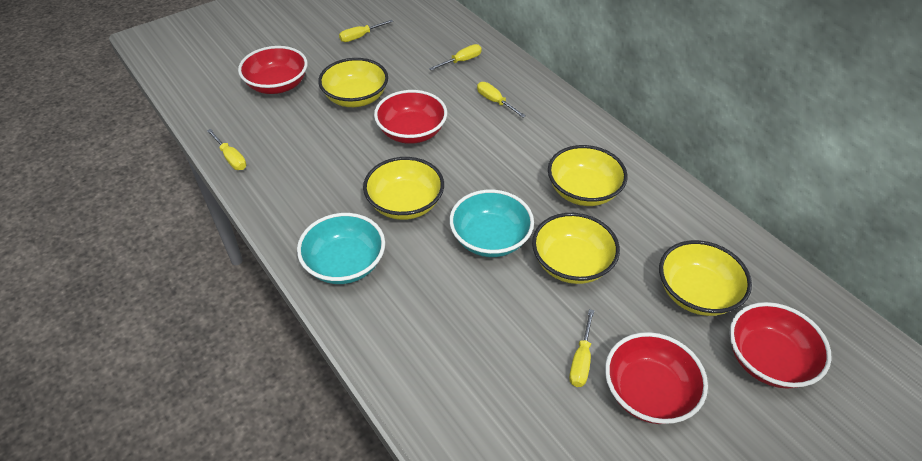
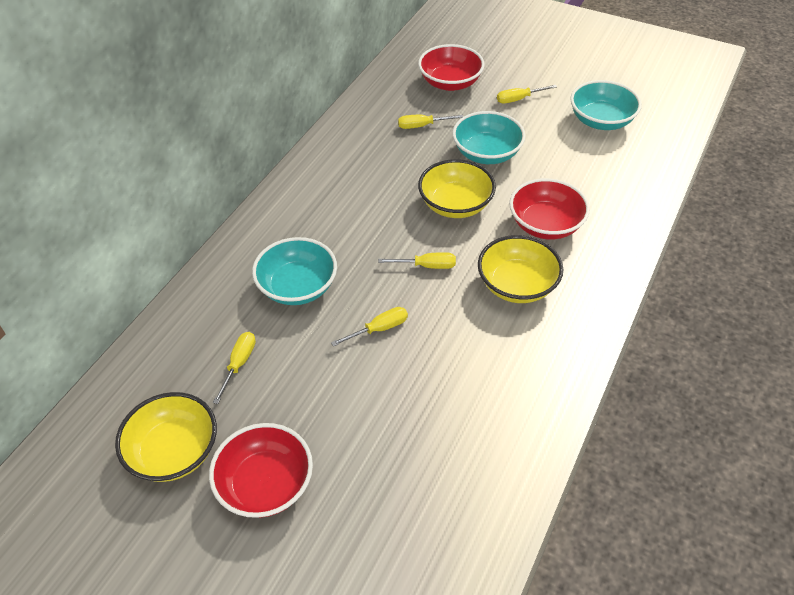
red bowl: 4 -> 3
turquoise bowl: 2 -> 3
yellow bowl: 5 -> 3

